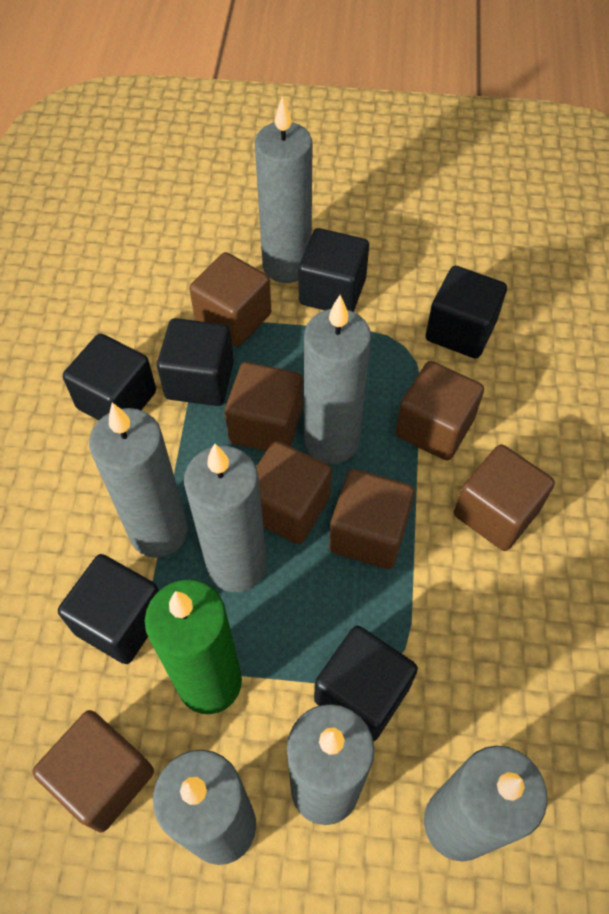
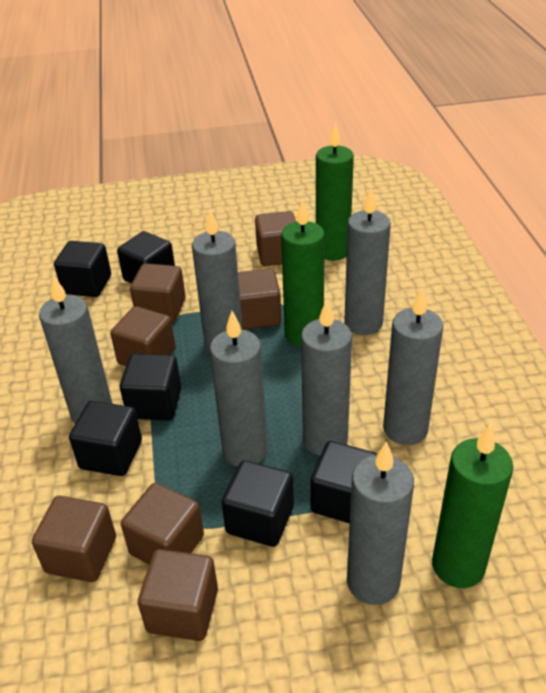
green candle: 1 -> 3

